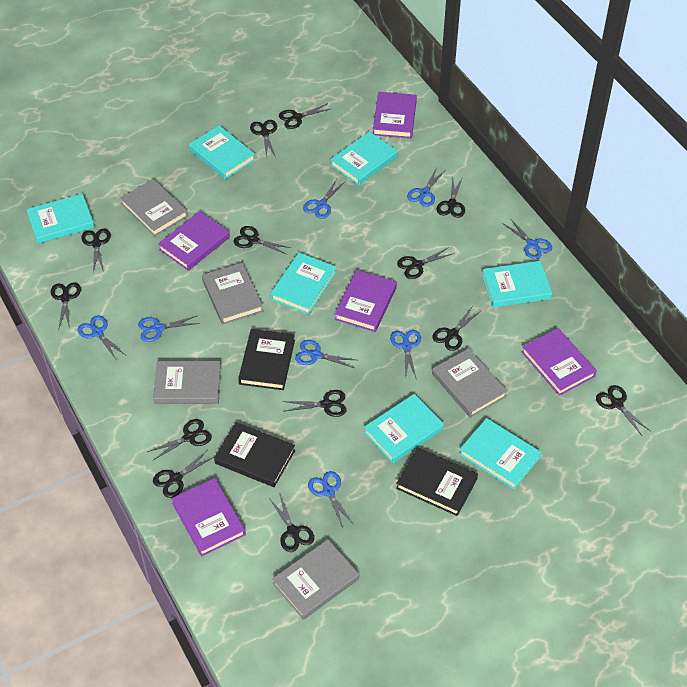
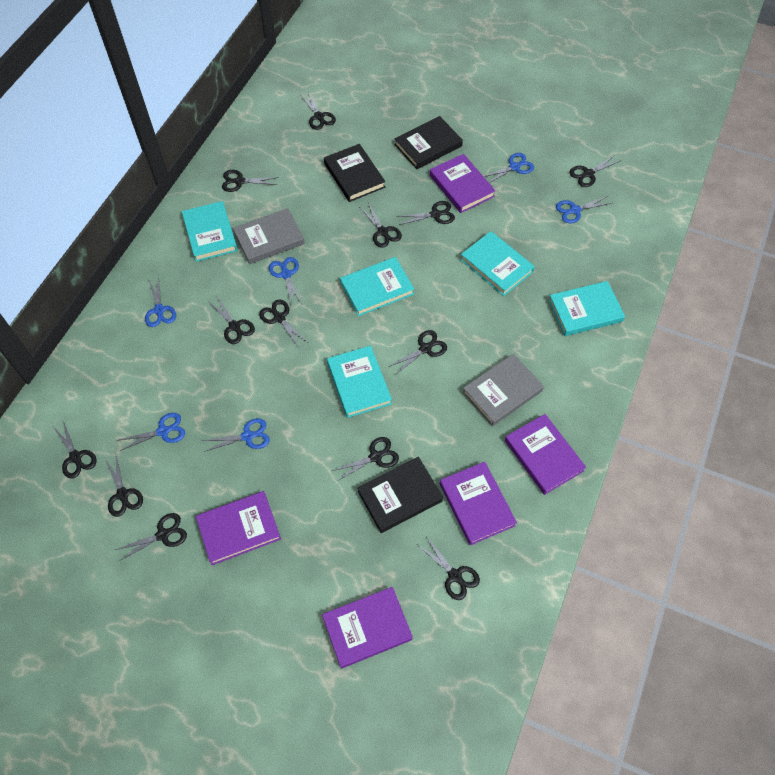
blue scissors: 8 -> 6
grey book: 5 -> 2
turquoise book: 7 -> 5

